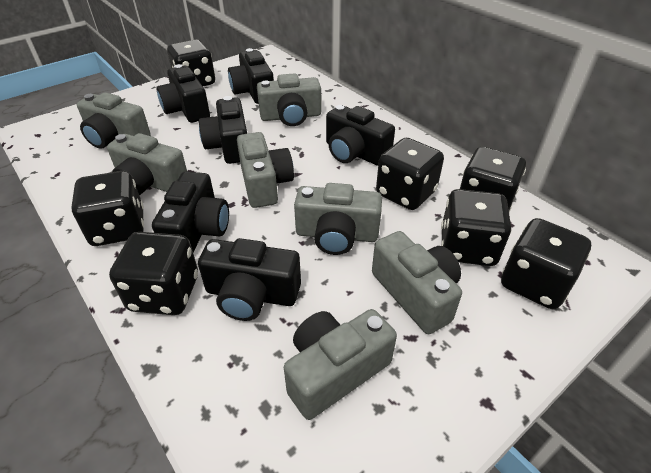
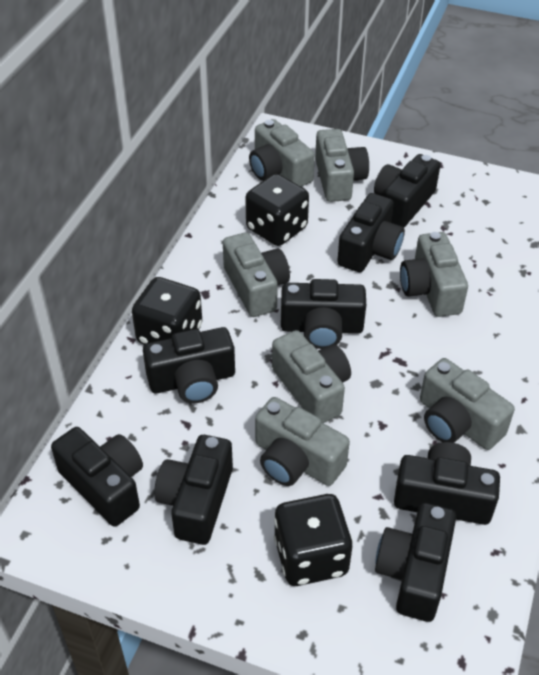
black camera: 6 -> 8
black dice: 7 -> 3

